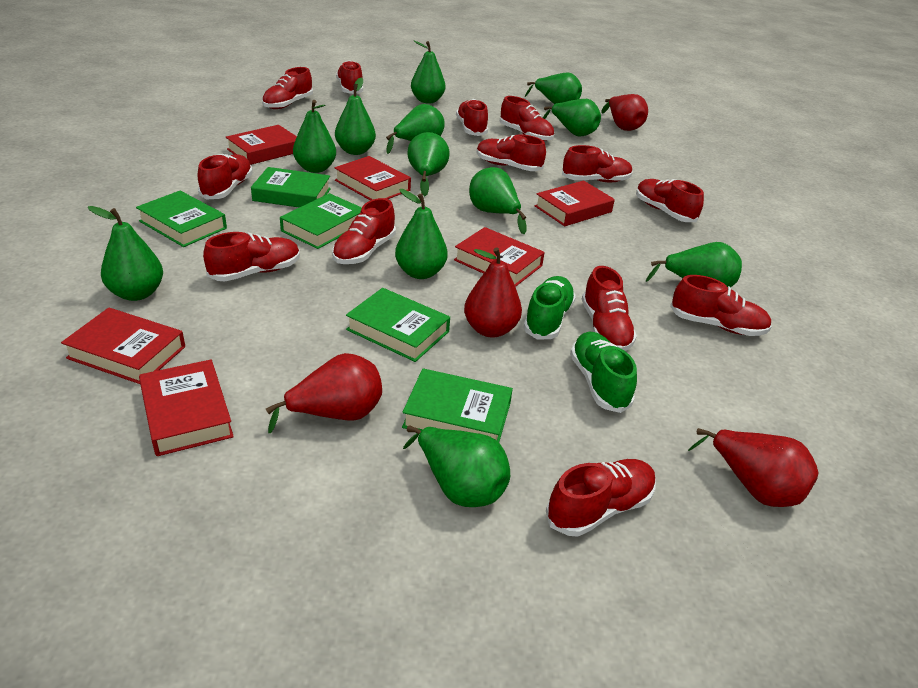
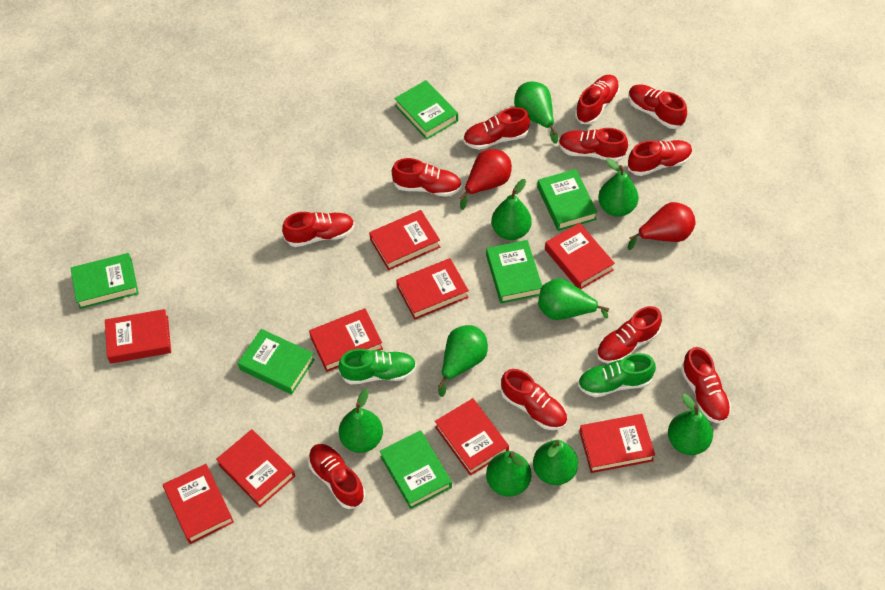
green book: 5 -> 6
green pear: 12 -> 9
red book: 6 -> 9
red pear: 4 -> 2
red shoe: 13 -> 11

